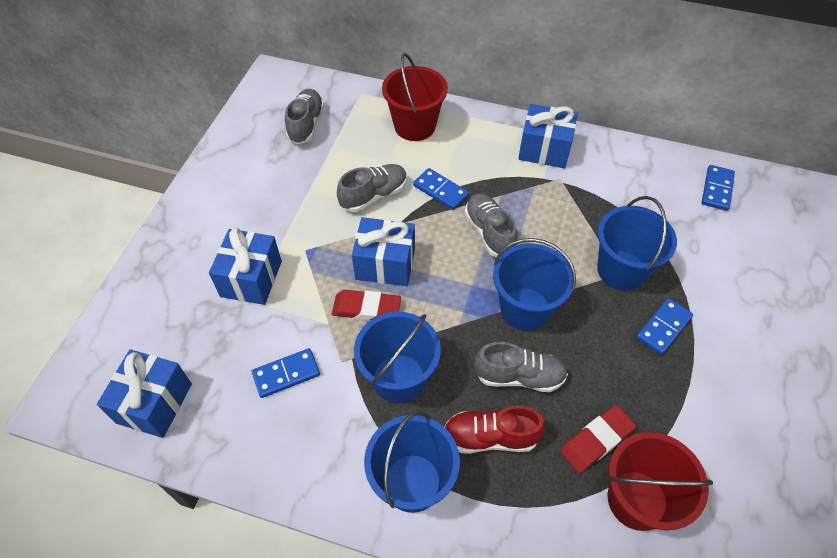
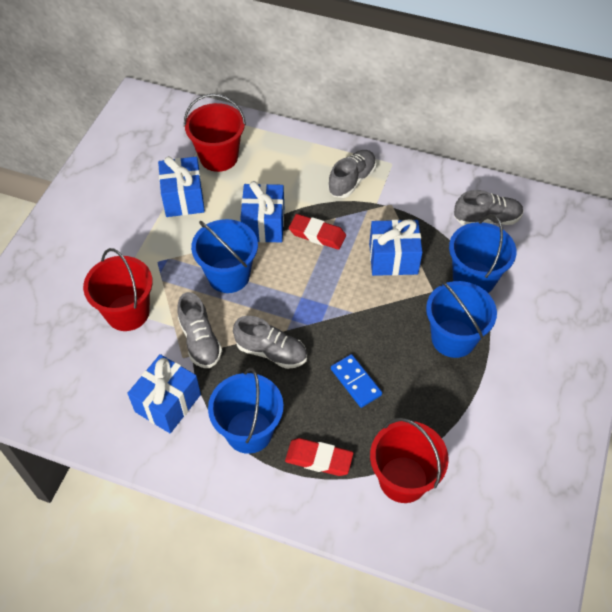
blue domino: 4 -> 1
red bucket: 2 -> 3
red shoe: 1 -> 0

